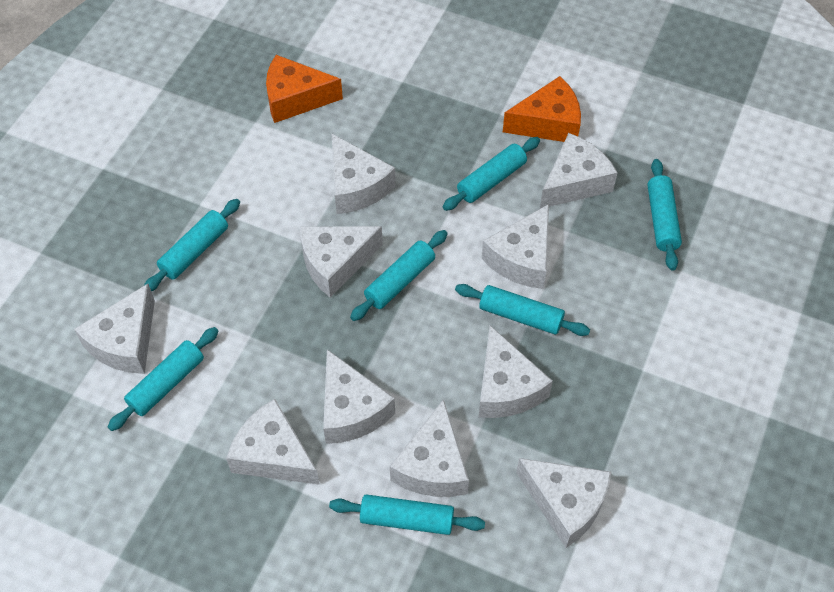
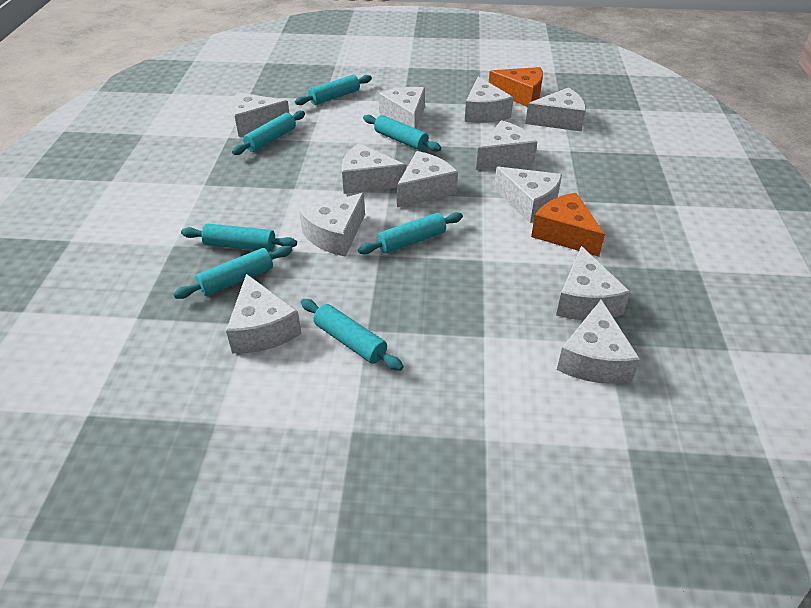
white cheese: 10 -> 12

